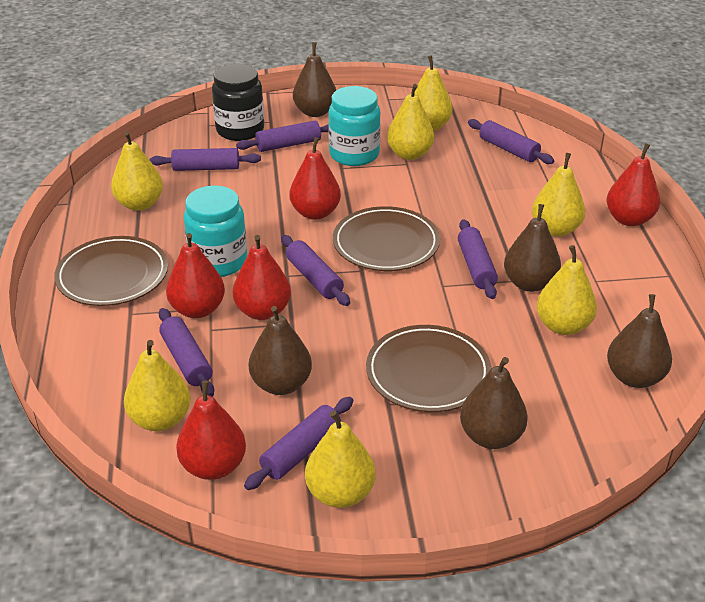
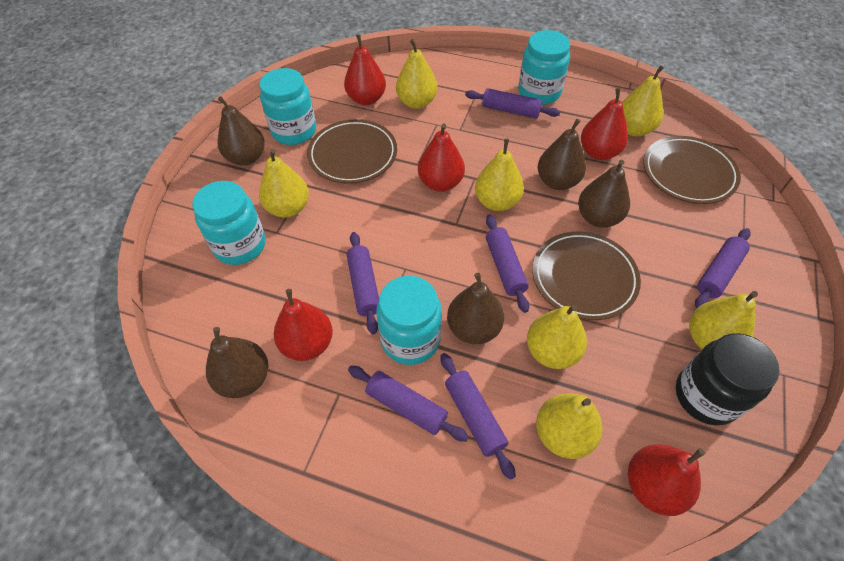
purple rolling pin: 7 -> 6
turquoise jar: 2 -> 4

